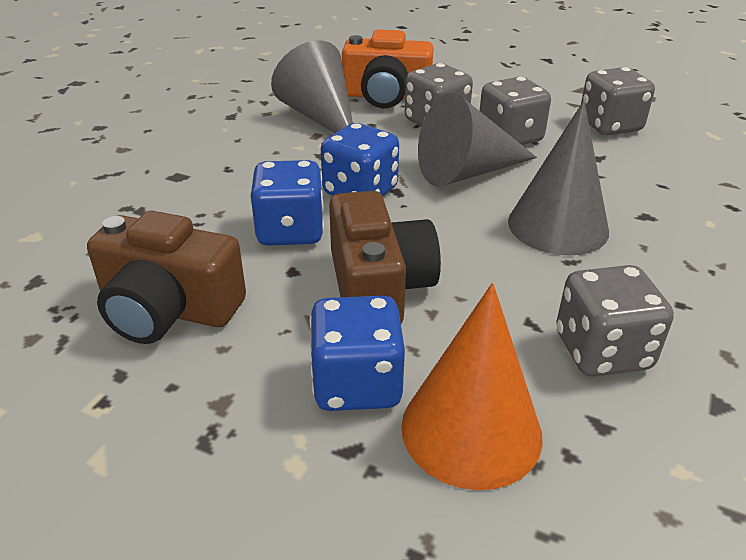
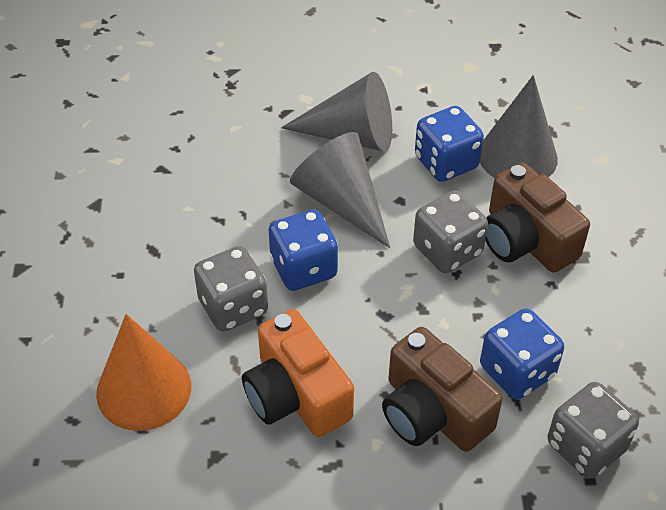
grey dice: 4 -> 3

